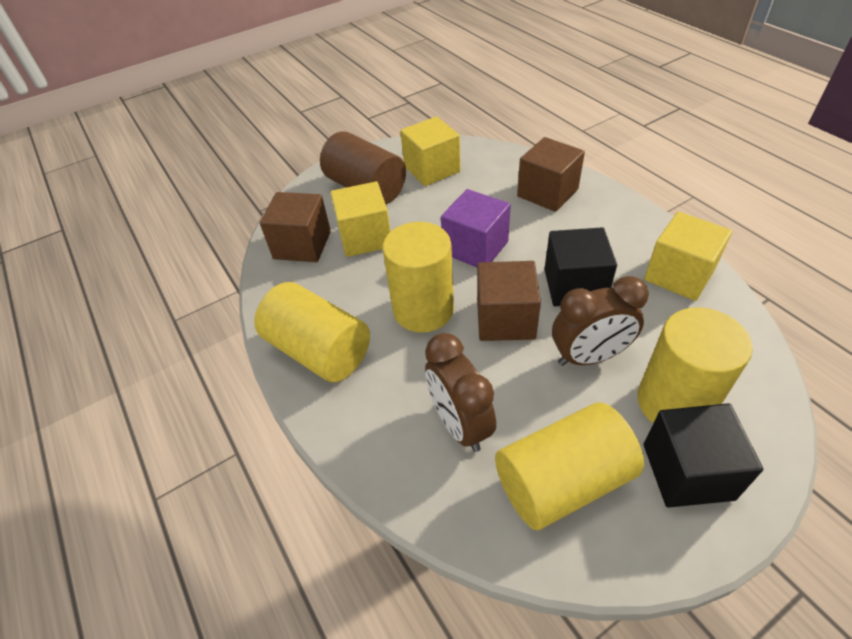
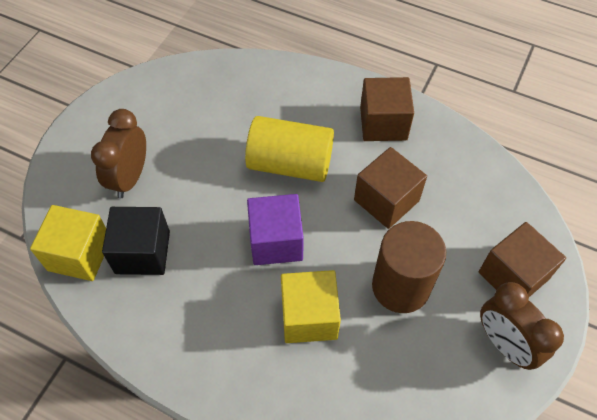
black cube: 2 -> 1
yellow cube: 3 -> 2
yellow cylinder: 4 -> 1

